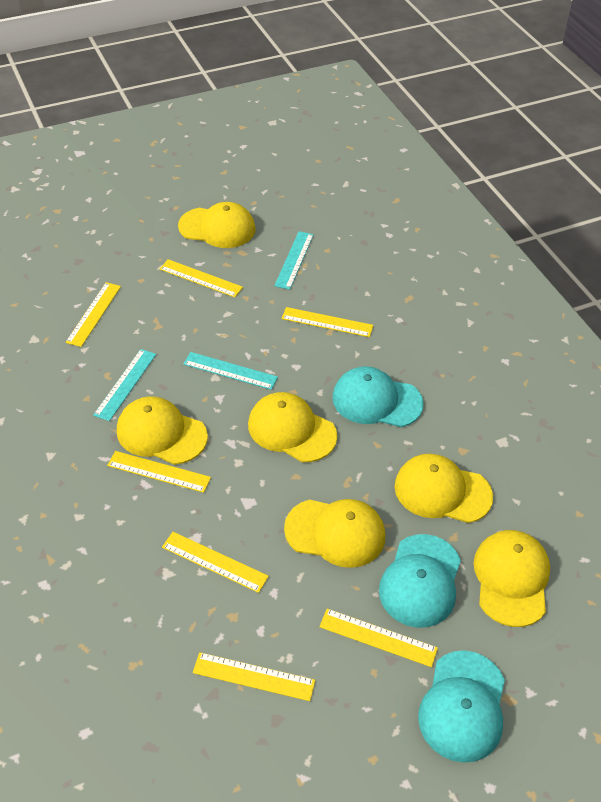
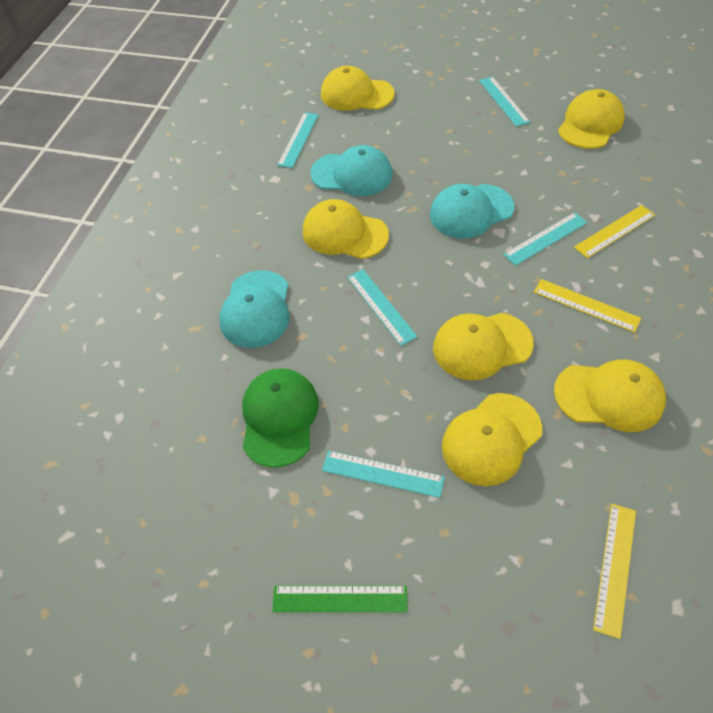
green cap: 0 -> 1
green ruler: 0 -> 1
turquoise ruler: 3 -> 5
yellow ruler: 7 -> 3

